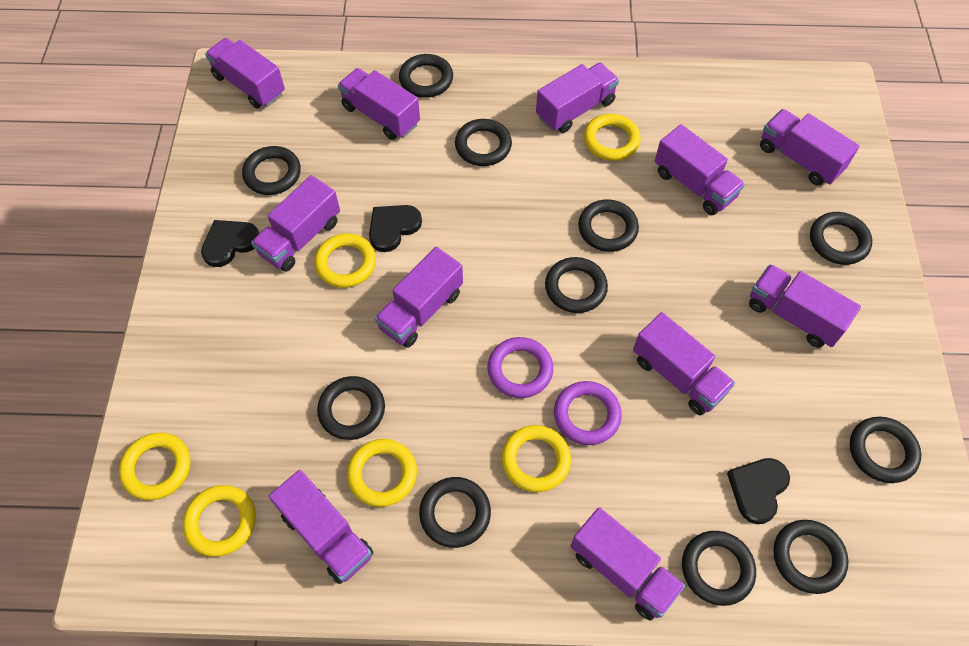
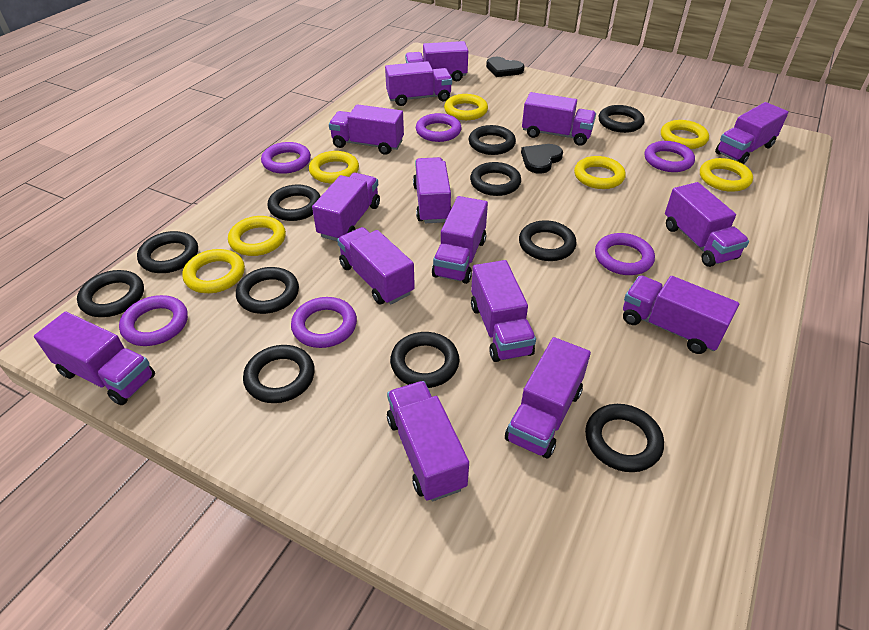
black heart: 3 -> 2
purple ring: 2 -> 6
purple truck: 11 -> 15
yellow ring: 6 -> 7

